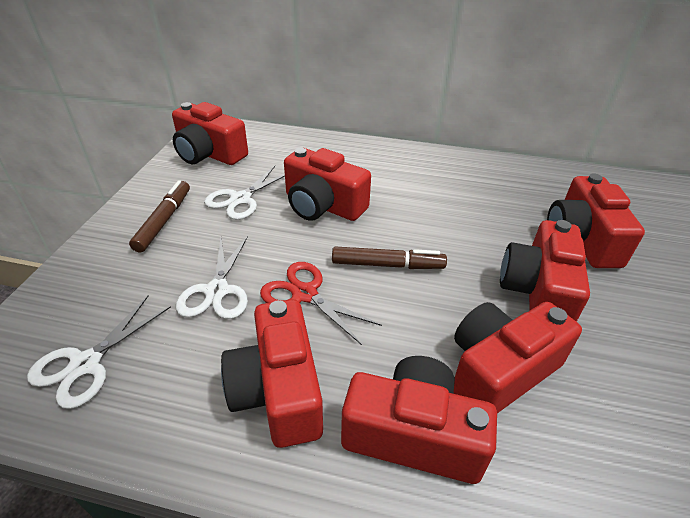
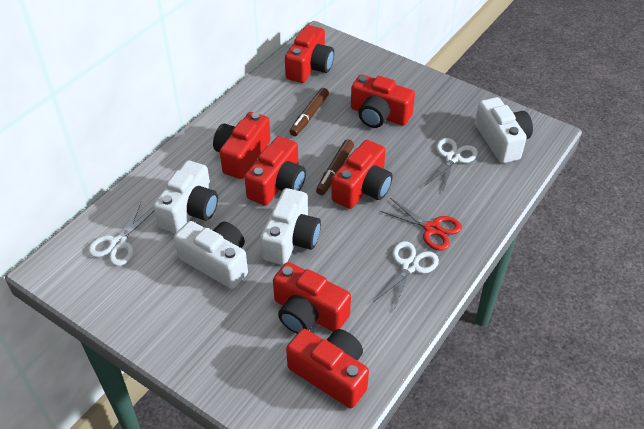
white camera: 0 -> 4

